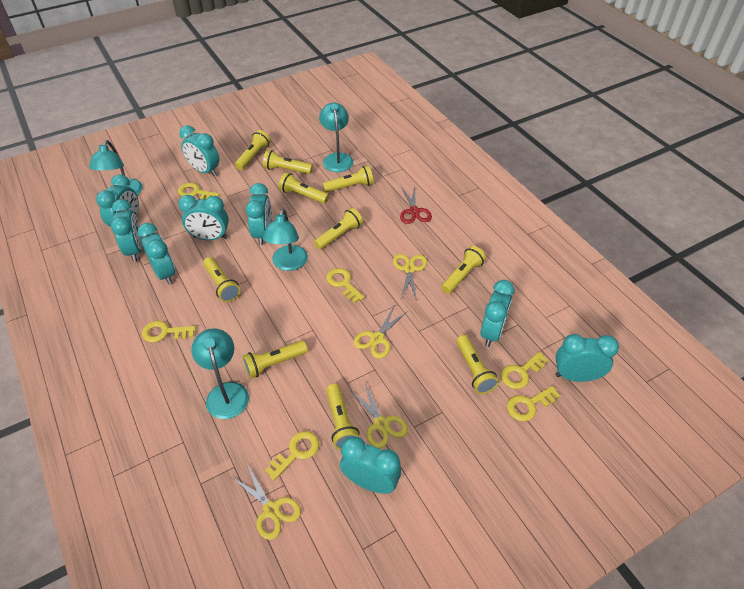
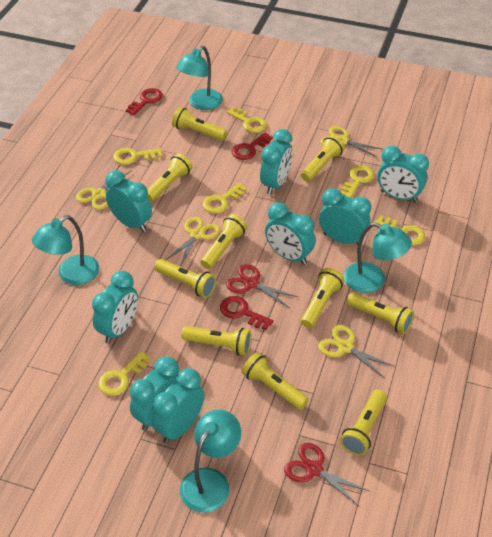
red key: 0 -> 3
red scissors: 1 -> 2
turquoise clock: 9 -> 8

